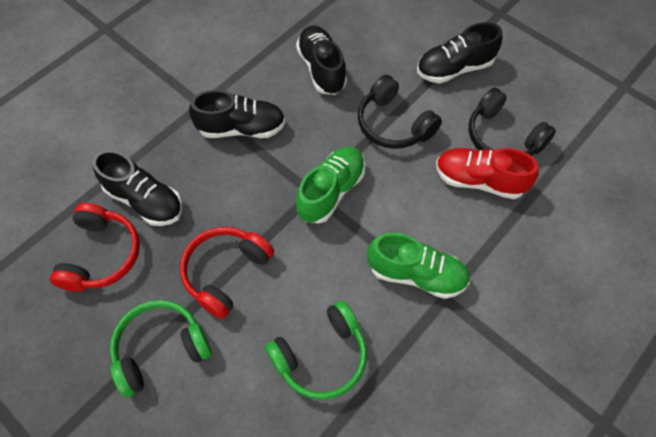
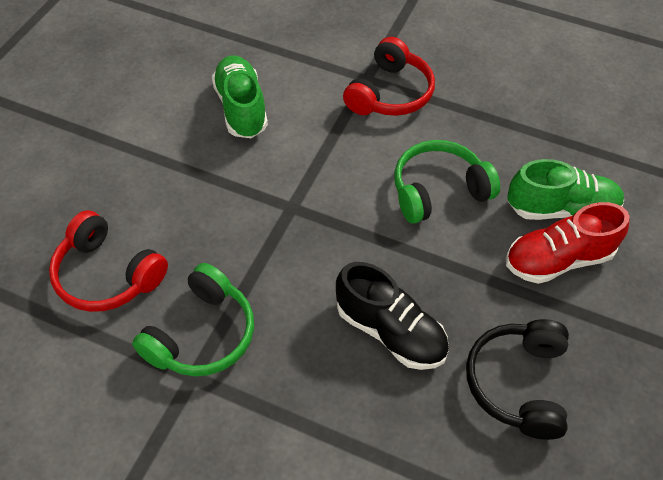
black headphones: 2 -> 1
black shoe: 4 -> 1

